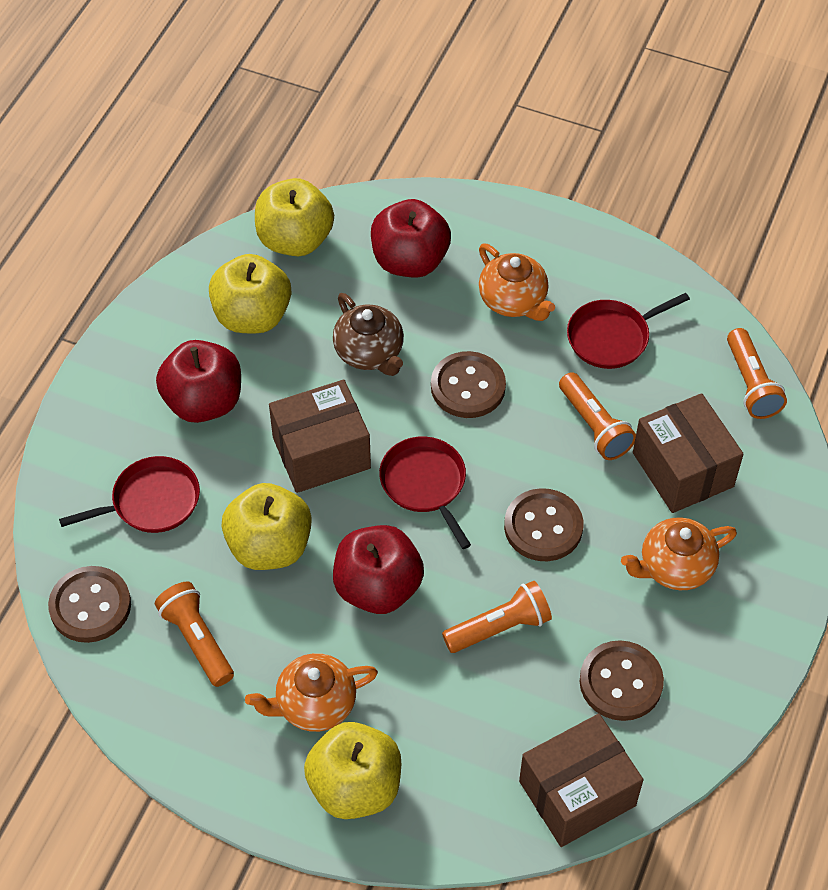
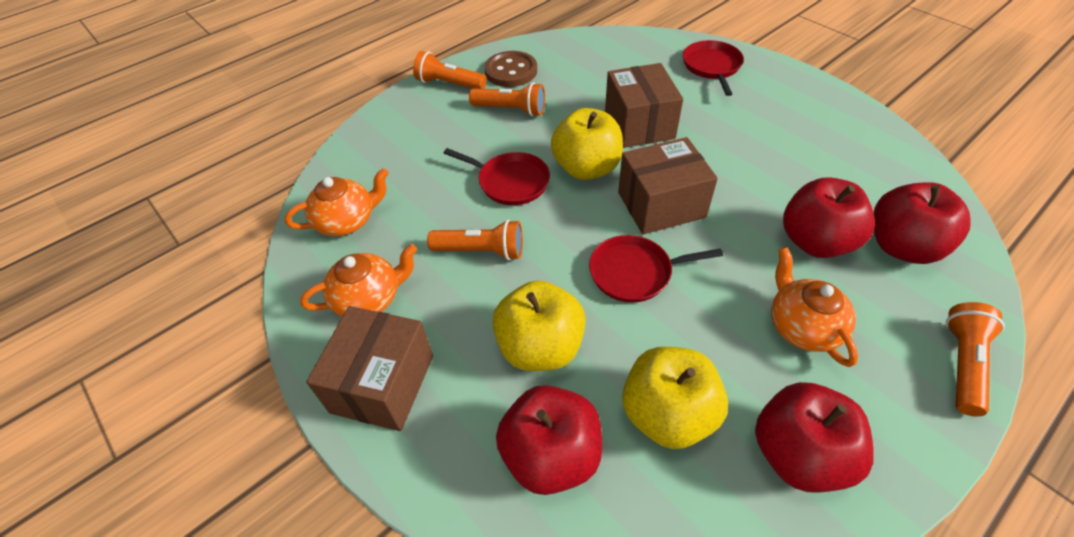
brown button: 4 -> 1
brown teapot: 1 -> 0
red apple: 3 -> 4
yellow apple: 4 -> 3

